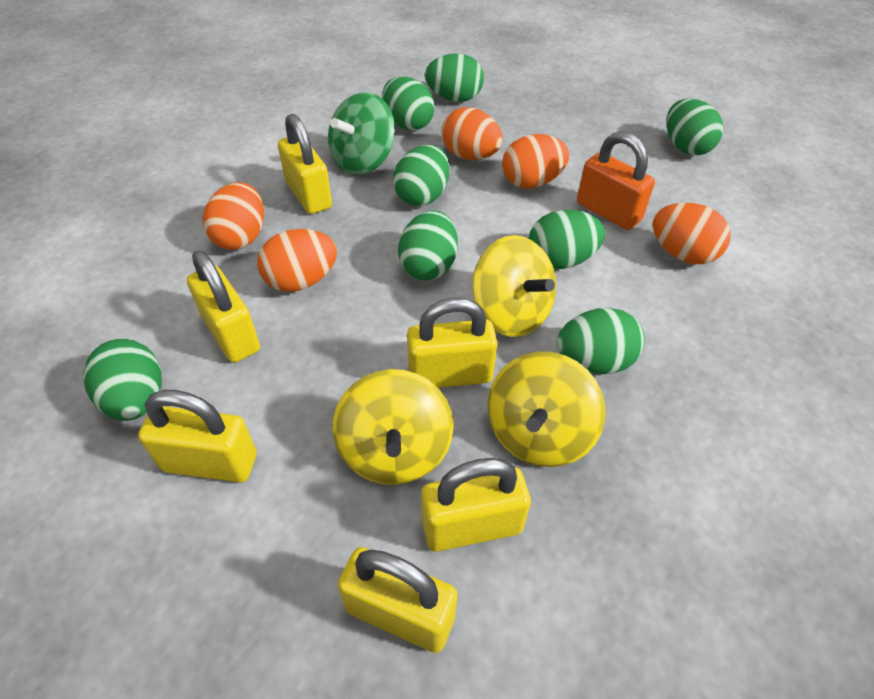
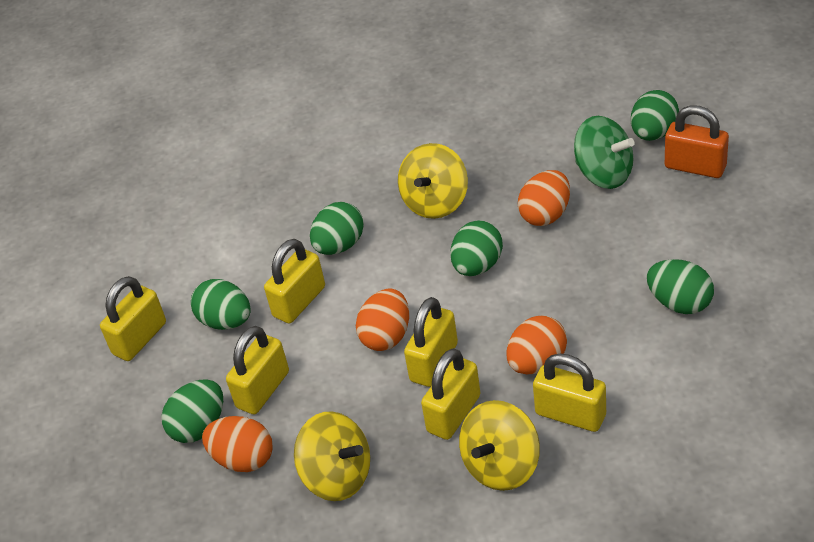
green egg: 8 -> 6
orange egg: 5 -> 4

